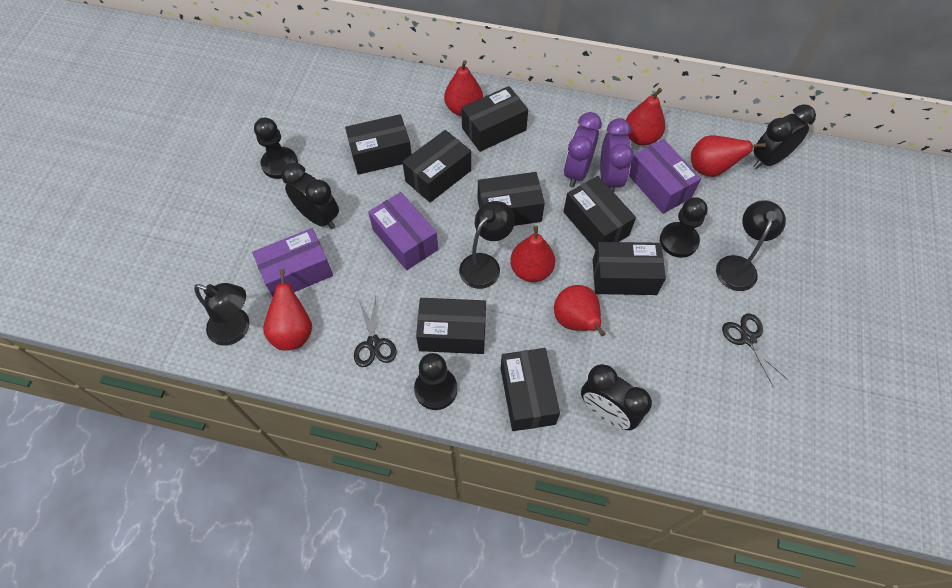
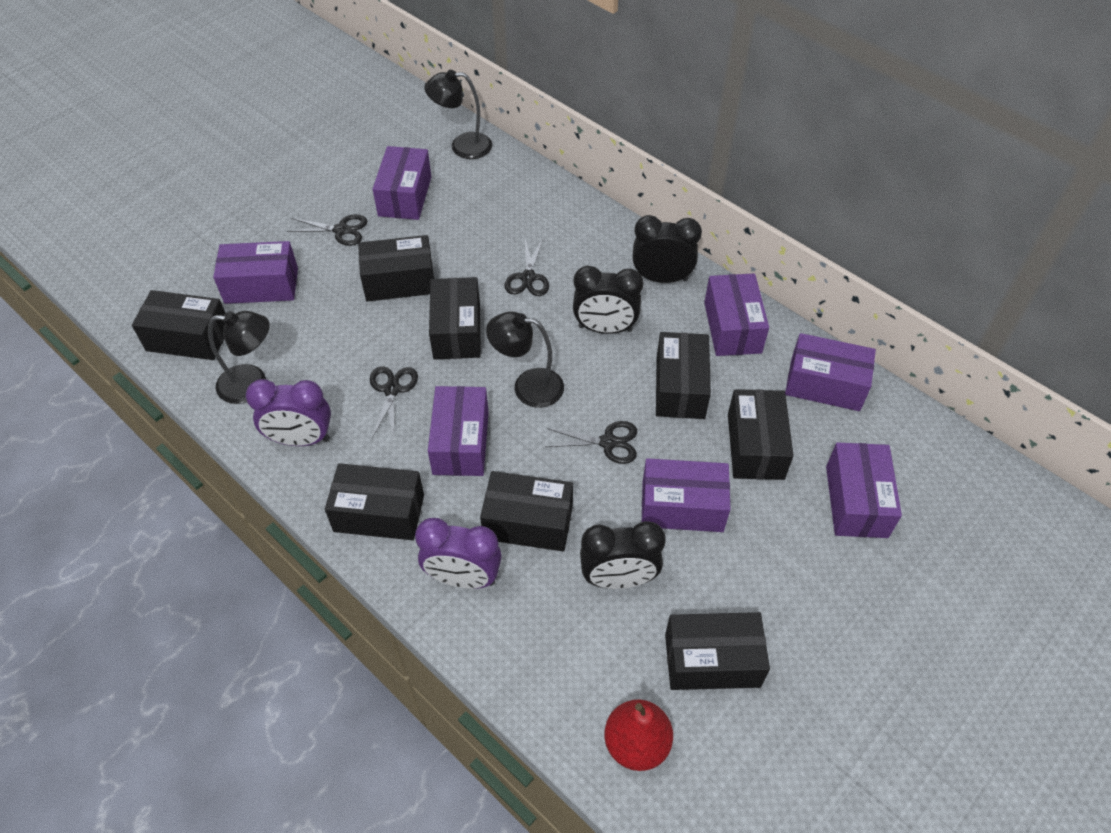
black pawn: 3 -> 0
black scissors: 2 -> 4
purple box: 3 -> 7
red pear: 6 -> 1

